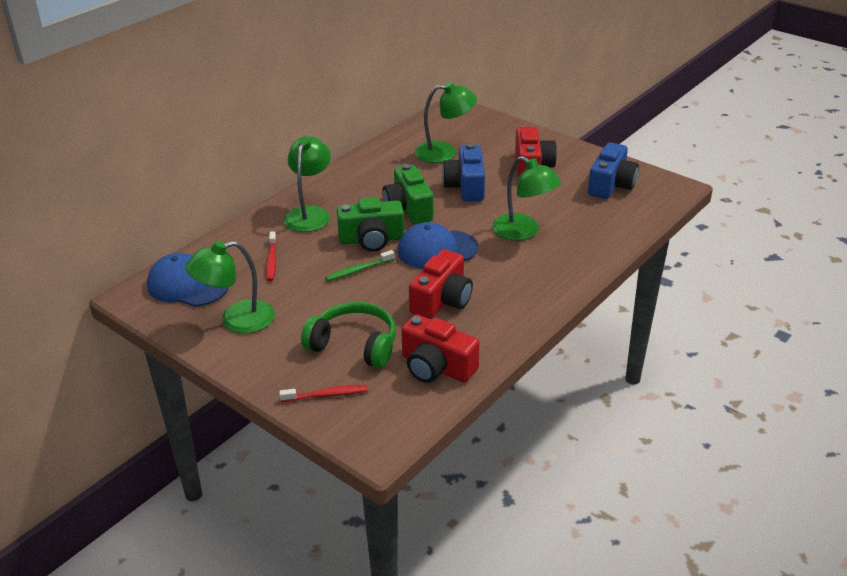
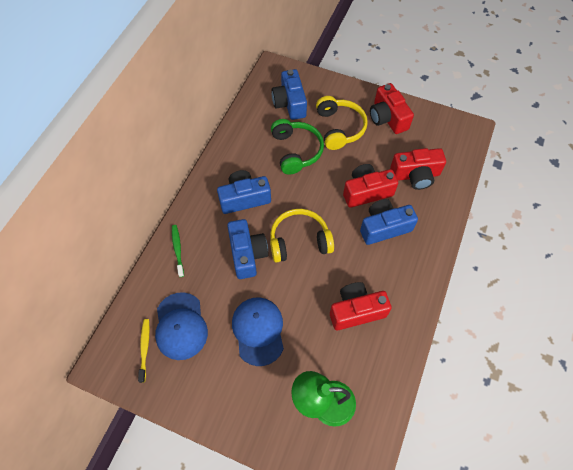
blue camera: 2 -> 4
green camera: 2 -> 0
green lamp: 4 -> 1
red camera: 3 -> 4
red toothbrush: 2 -> 0
yellow headphones: 0 -> 2
yellow toothbrush: 0 -> 1

